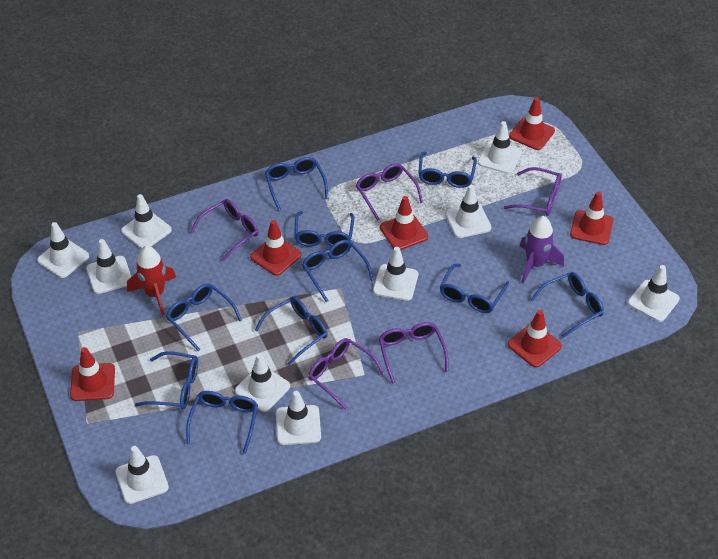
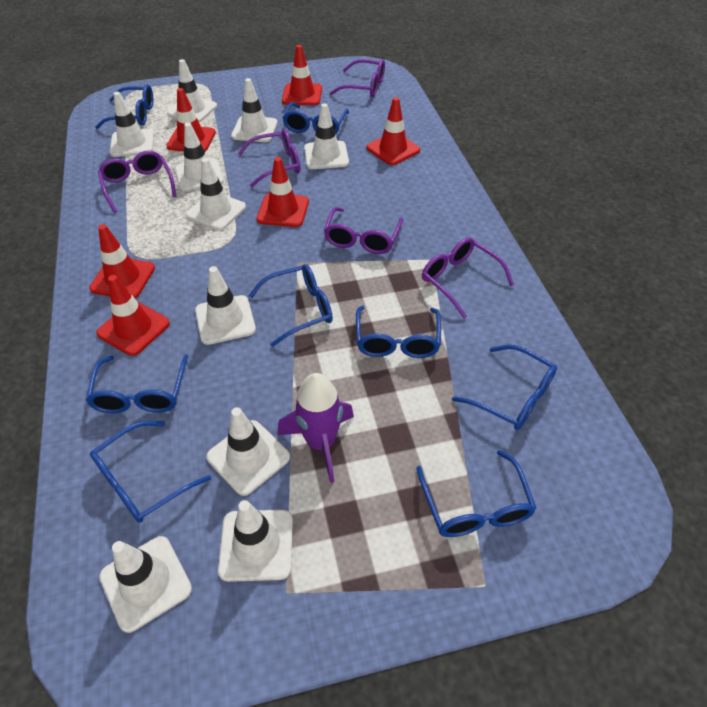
blue glasses: 10 -> 8
red rocket: 1 -> 0

